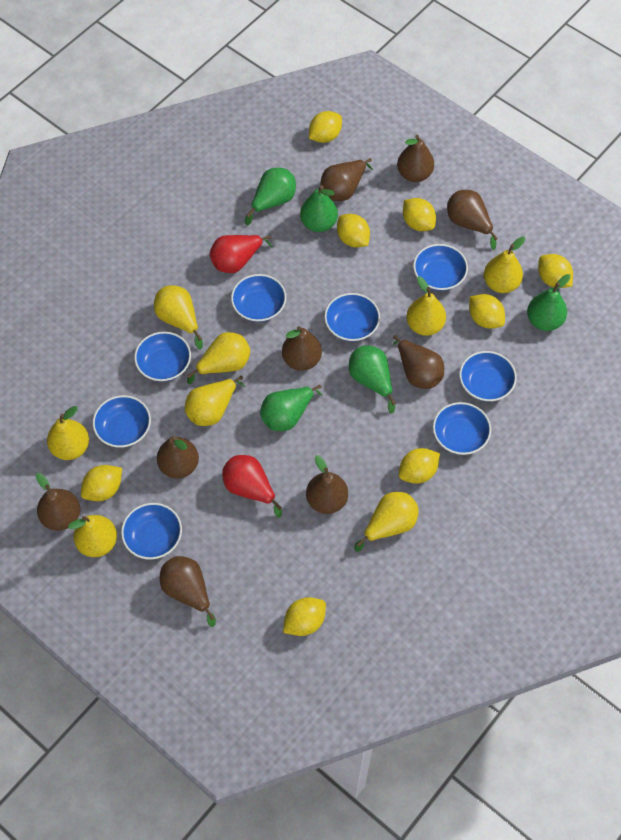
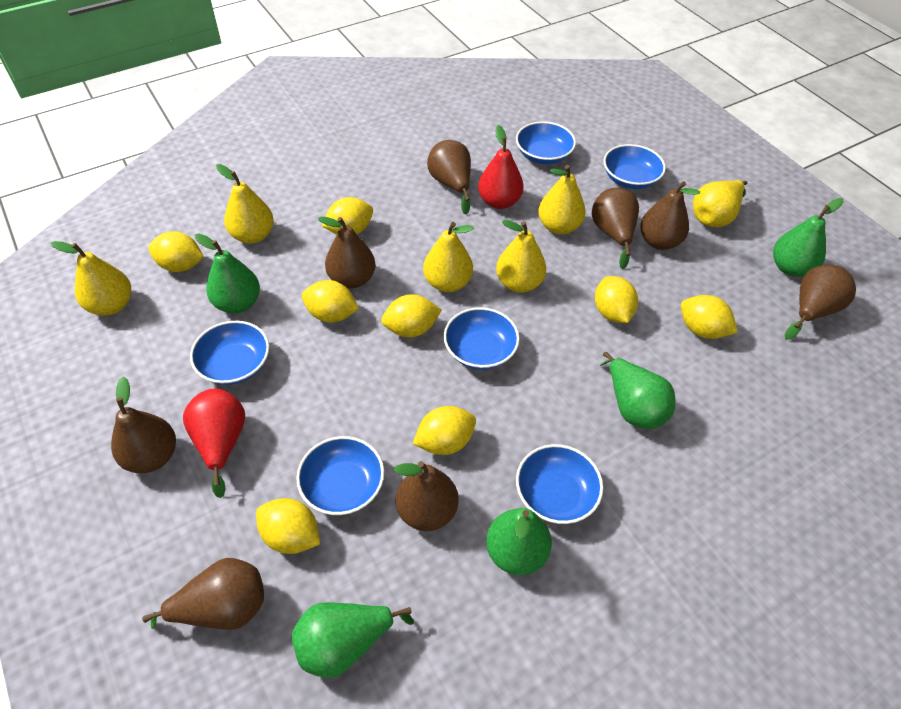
blue bowl: 8 -> 6
brown pear: 9 -> 8
yellow pear: 8 -> 6

